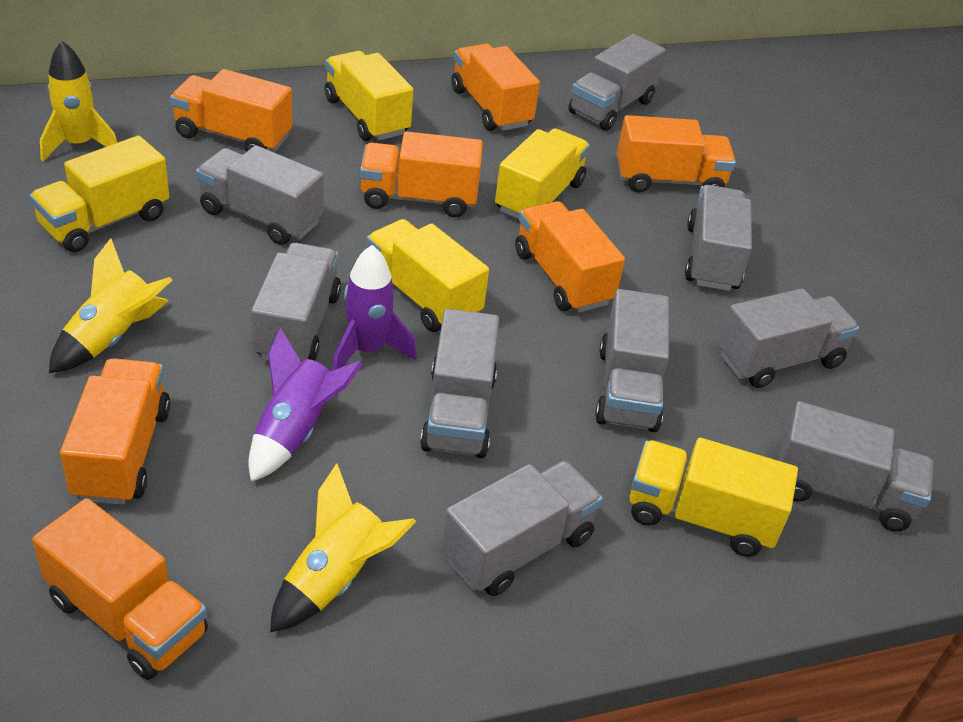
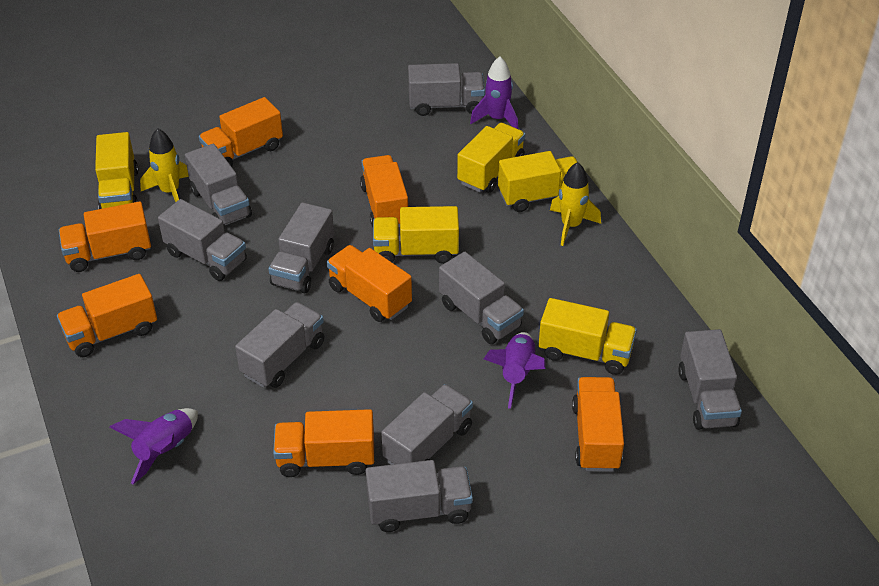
purple rocket: 2 -> 3
yellow rocket: 3 -> 2

